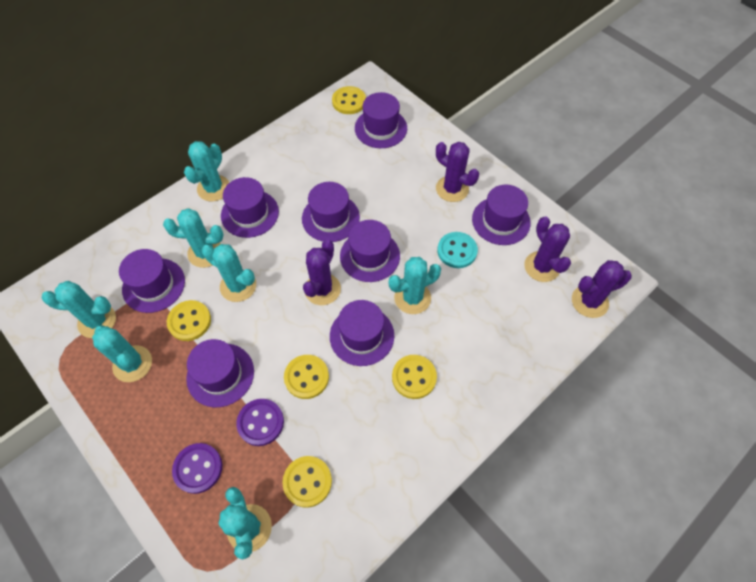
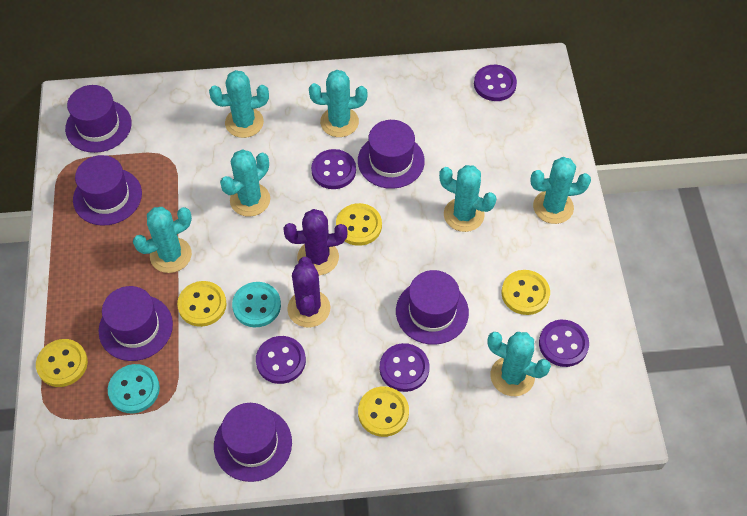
purple button: 2 -> 5
purple cactus: 4 -> 2
purple hat: 8 -> 6
turquoise button: 1 -> 2

